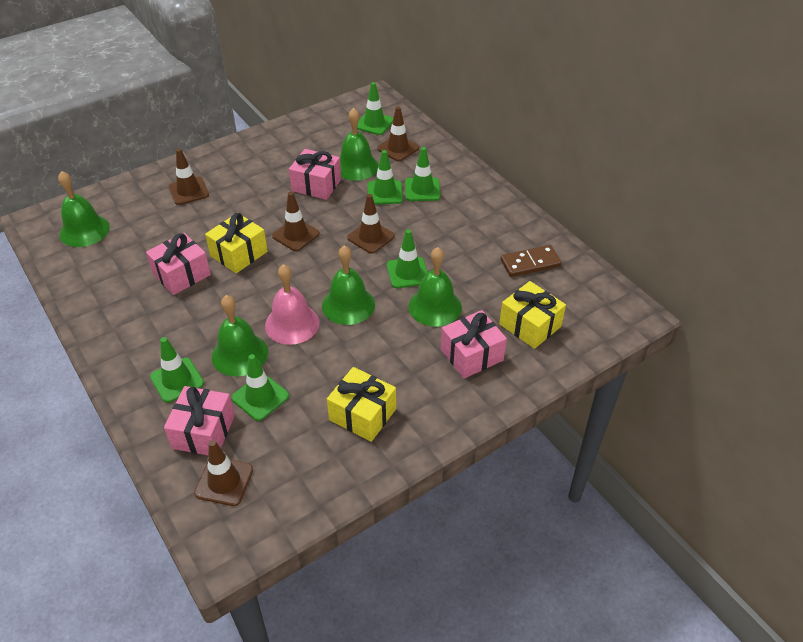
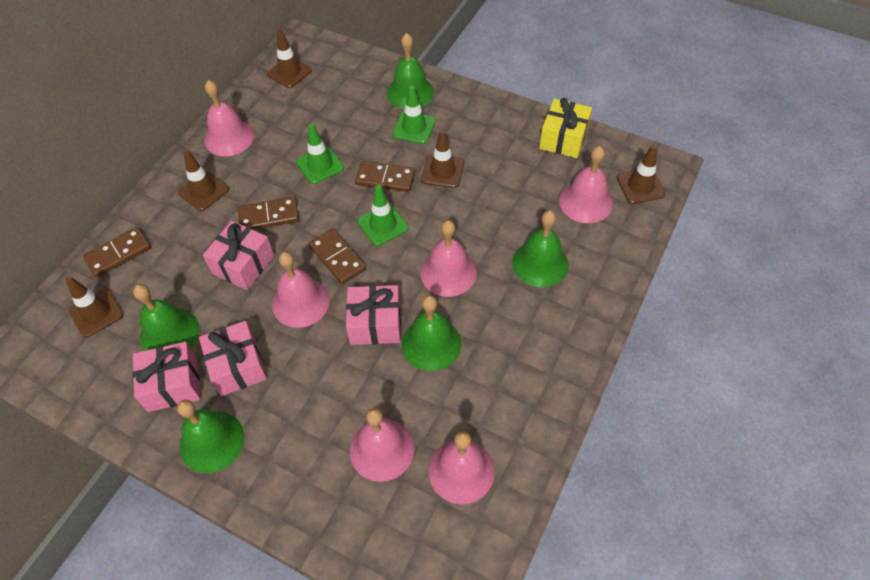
brown domino: 1 -> 4
green traffic cone: 6 -> 3
pink bell: 1 -> 6
yellow gift: 3 -> 1

